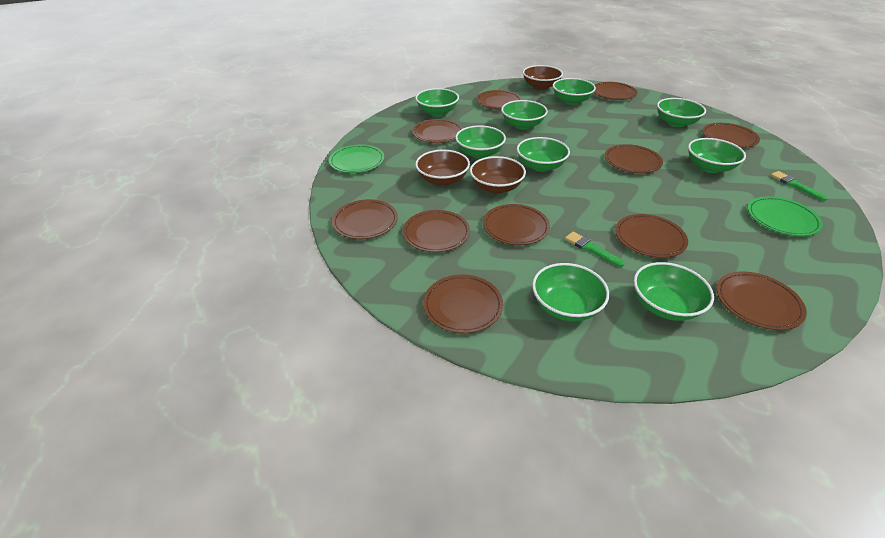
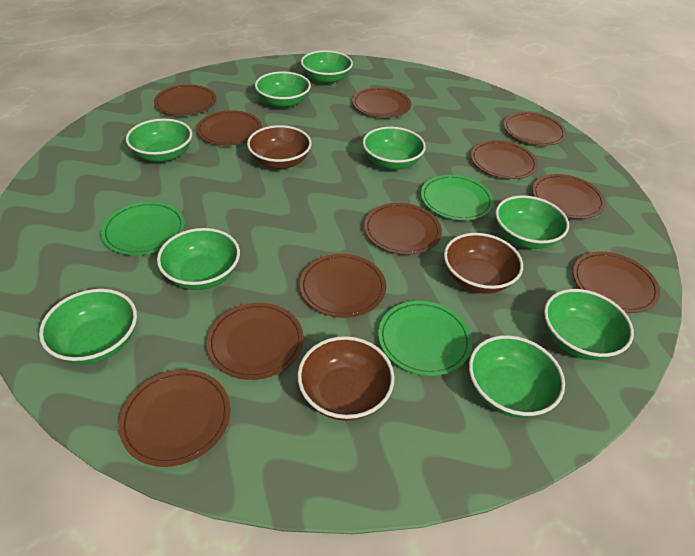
green brush: 2 -> 0
green plate: 2 -> 3

